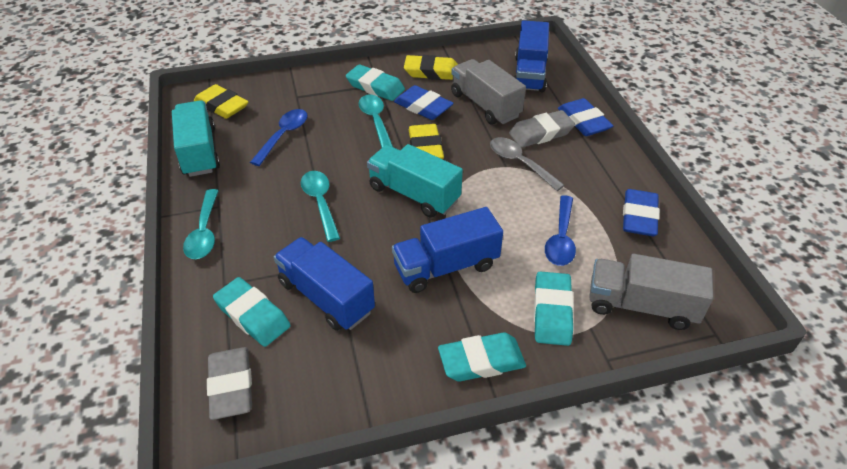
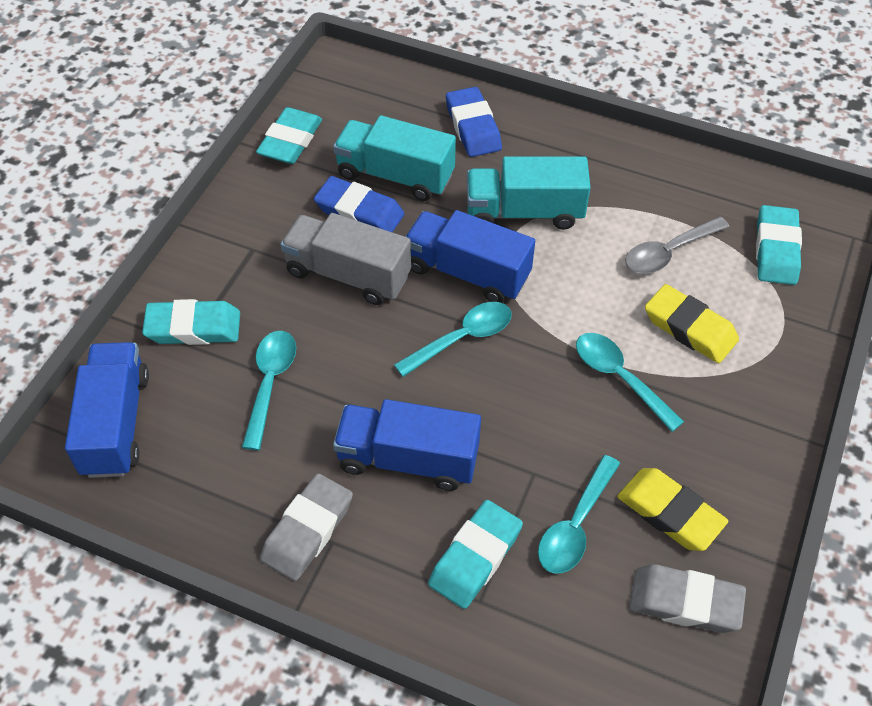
blue eraser: 3 -> 2
blue spoon: 2 -> 0
grey truck: 2 -> 1
turquoise spoon: 3 -> 4
yellow eraser: 3 -> 2

